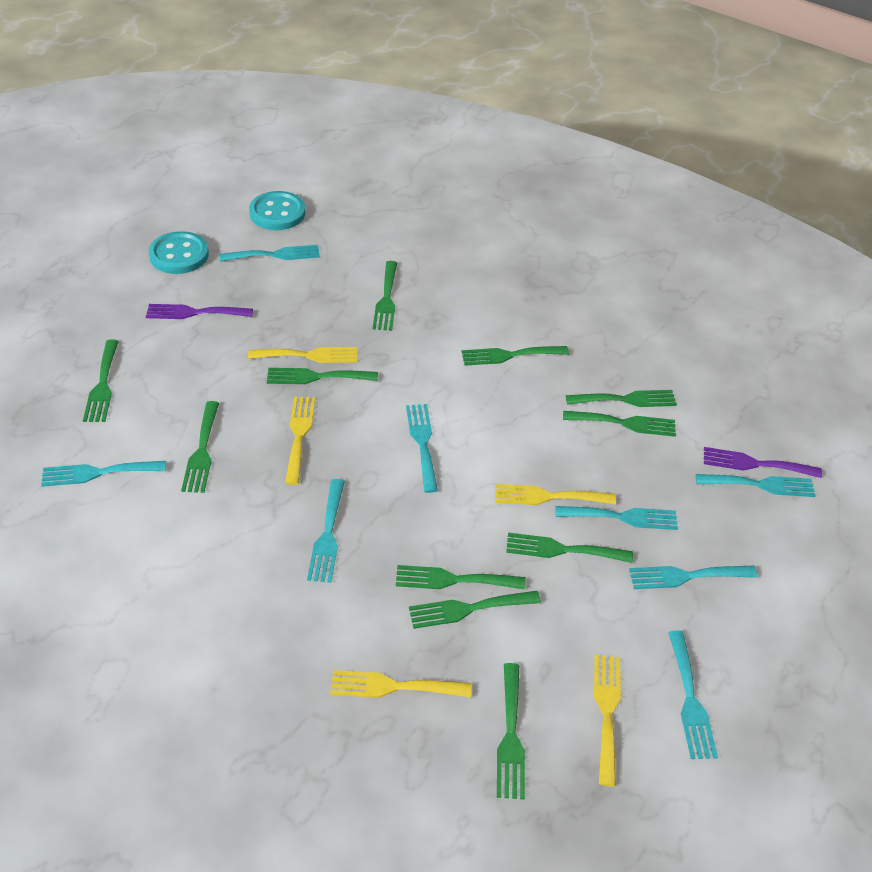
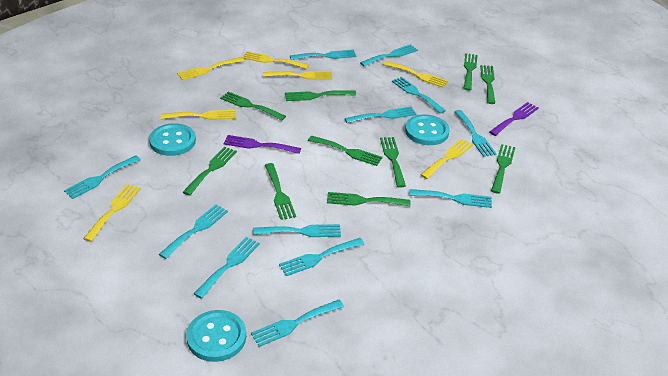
green fork: 11 -> 10
turquoise button: 2 -> 3
turquoise fork: 8 -> 12
yellow fork: 5 -> 7

